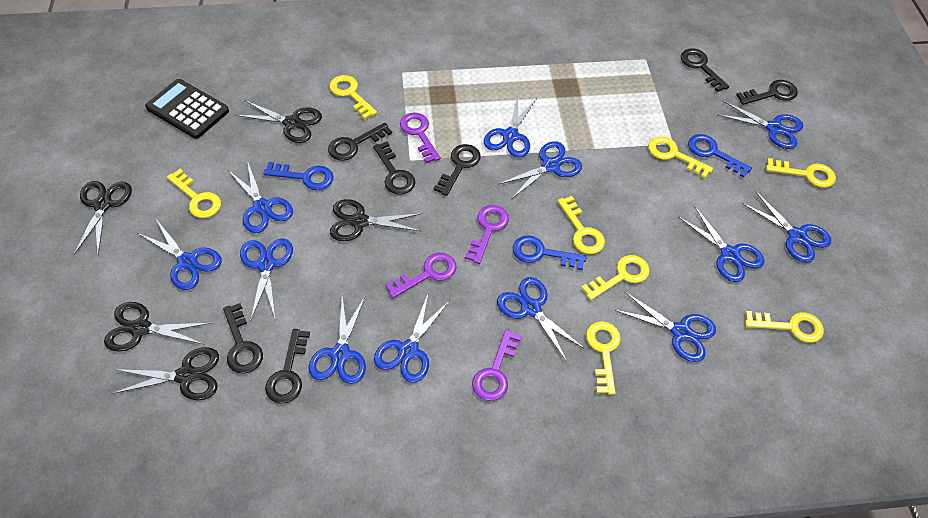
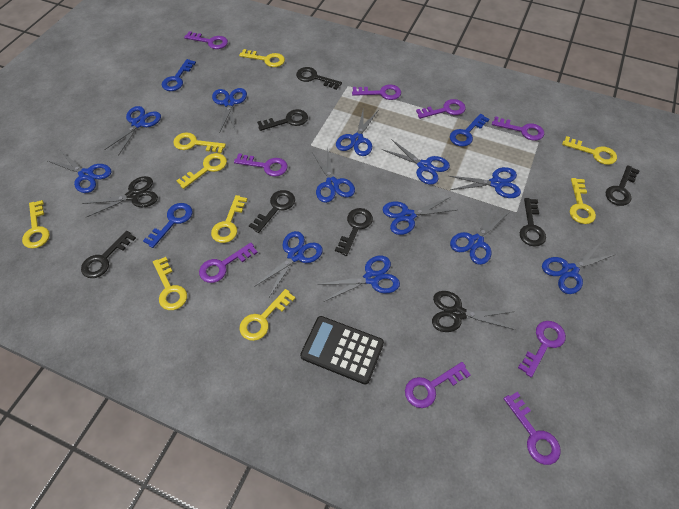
black scissors: 5 -> 2
purple key: 4 -> 9
yellow key: 8 -> 9

